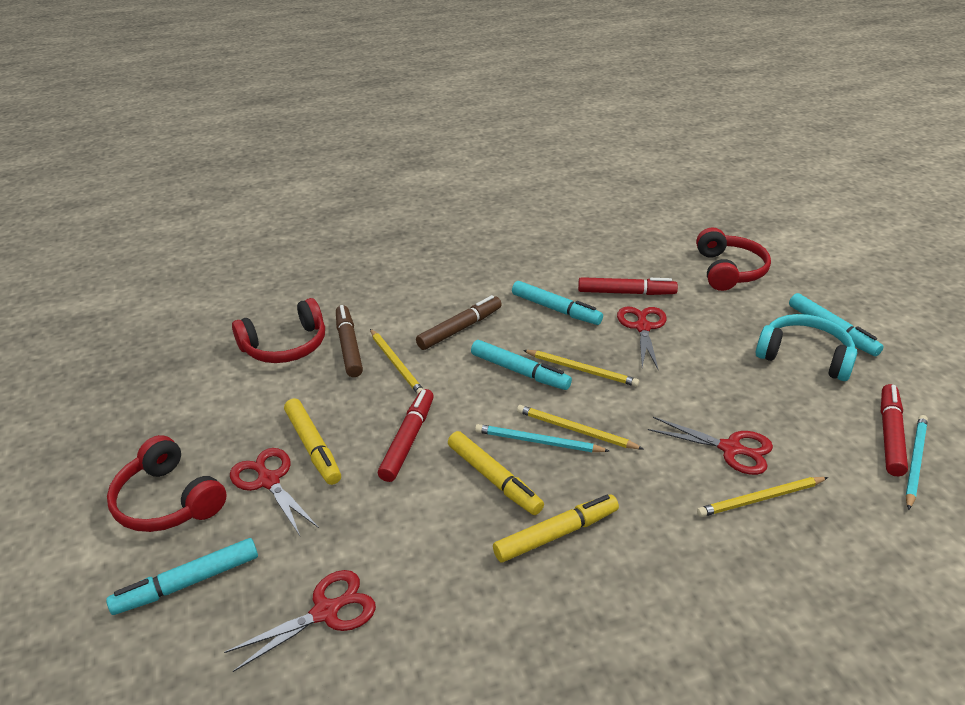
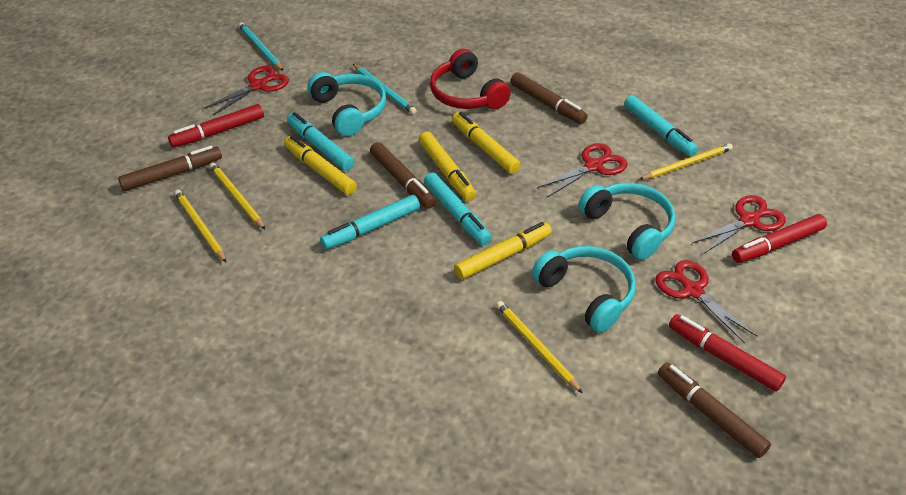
brown marker: 2 -> 4
red headphones: 3 -> 1
turquoise headphones: 1 -> 3
yellow marker: 3 -> 4

